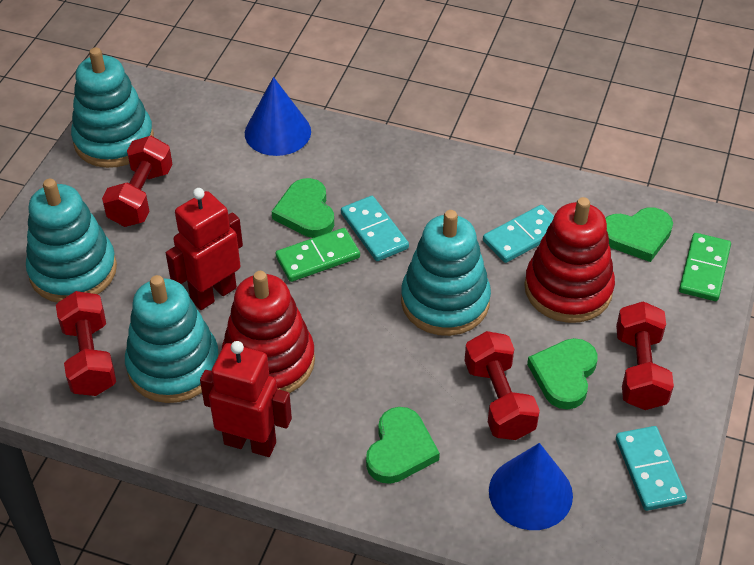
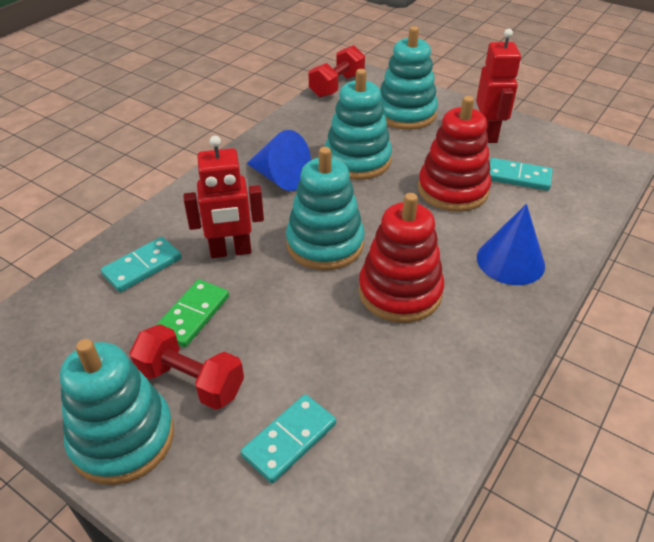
green domino: 2 -> 1
green heart: 4 -> 0
red dumbbell: 4 -> 2

